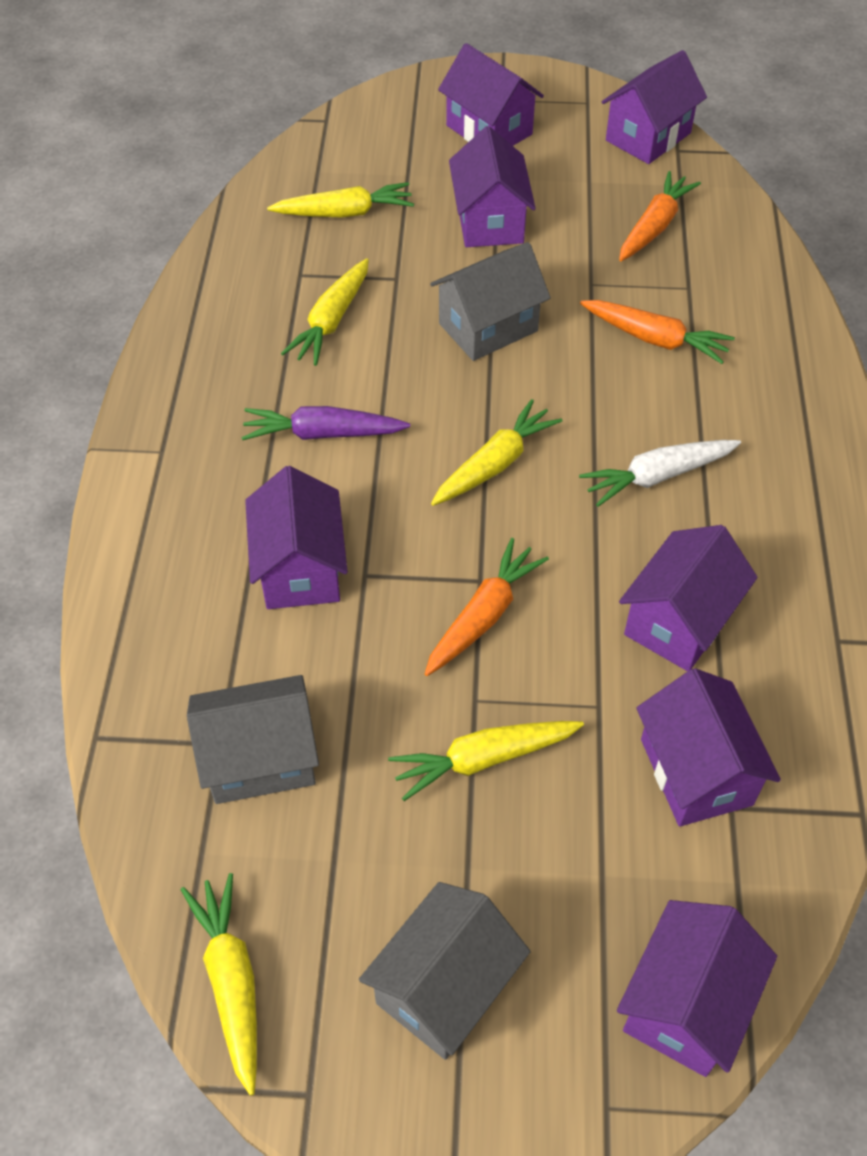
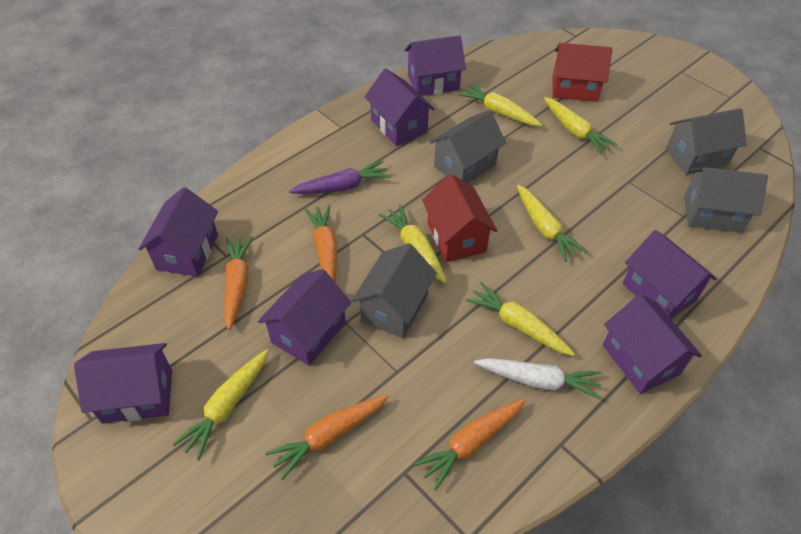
grey house: 3 -> 4
orange carrot: 3 -> 4
red house: 0 -> 2
yellow carrot: 5 -> 6

